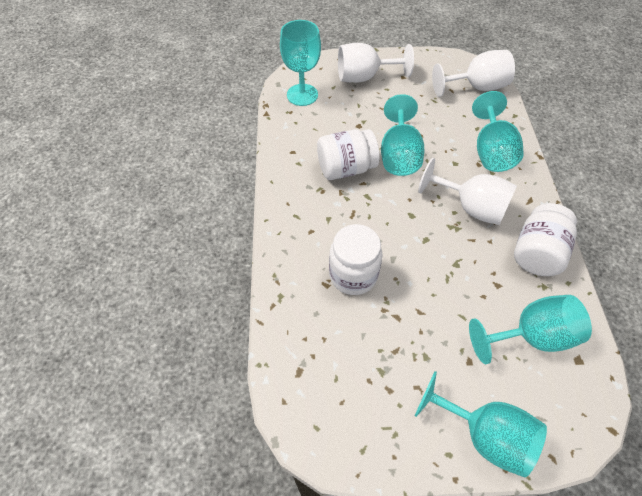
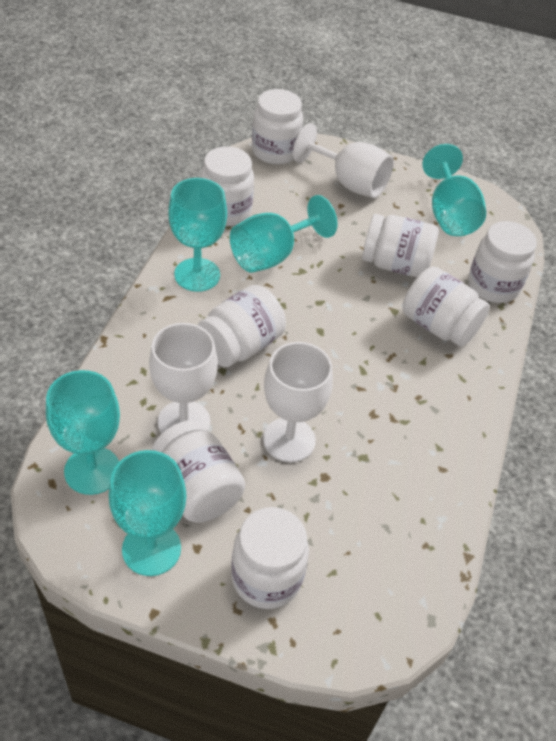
white jar: 3 -> 8

